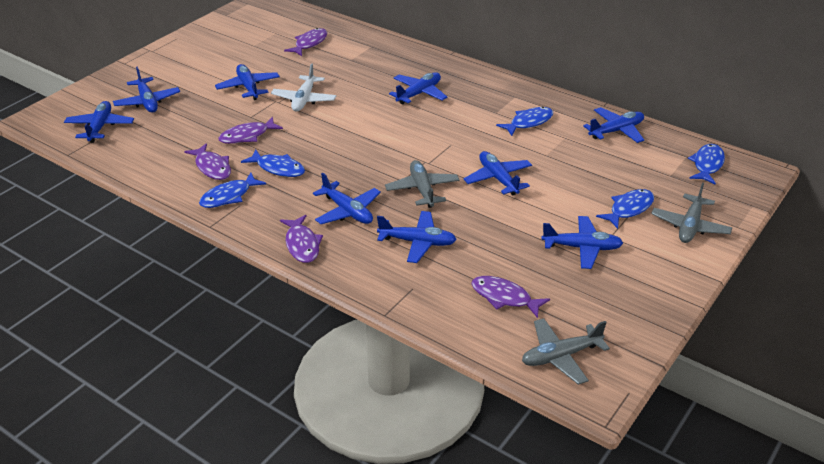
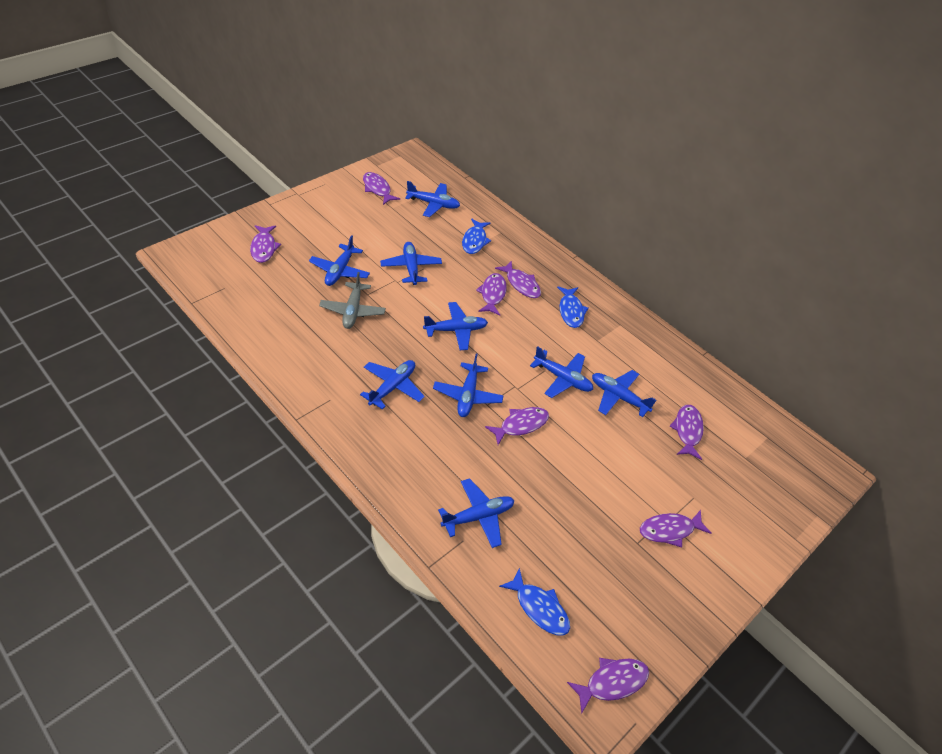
blue fish: 5 -> 3
grey plane: 3 -> 1
purple fish: 5 -> 8
white plane: 1 -> 0

